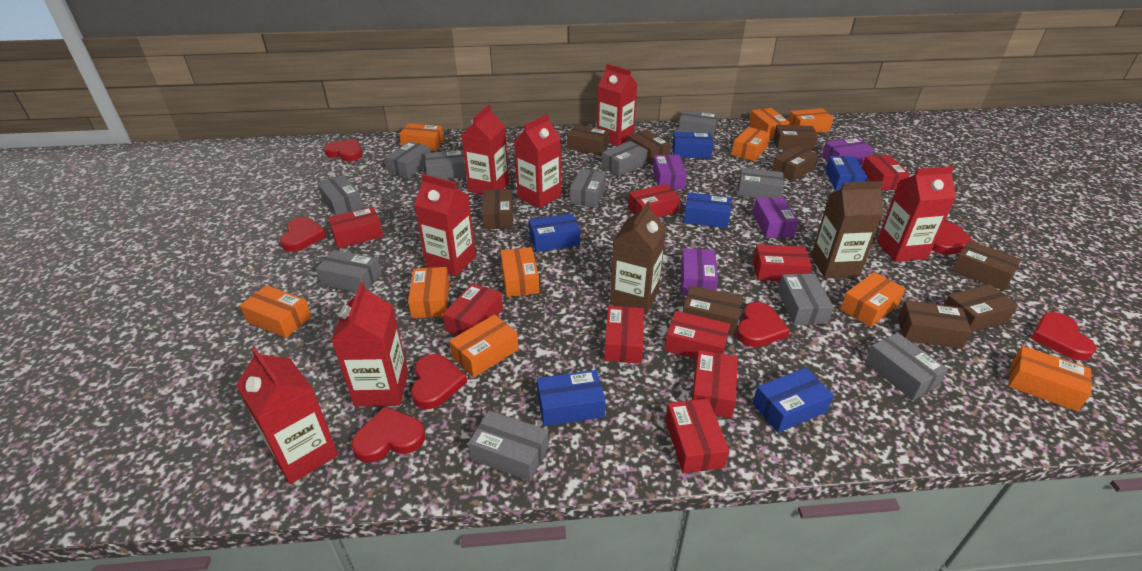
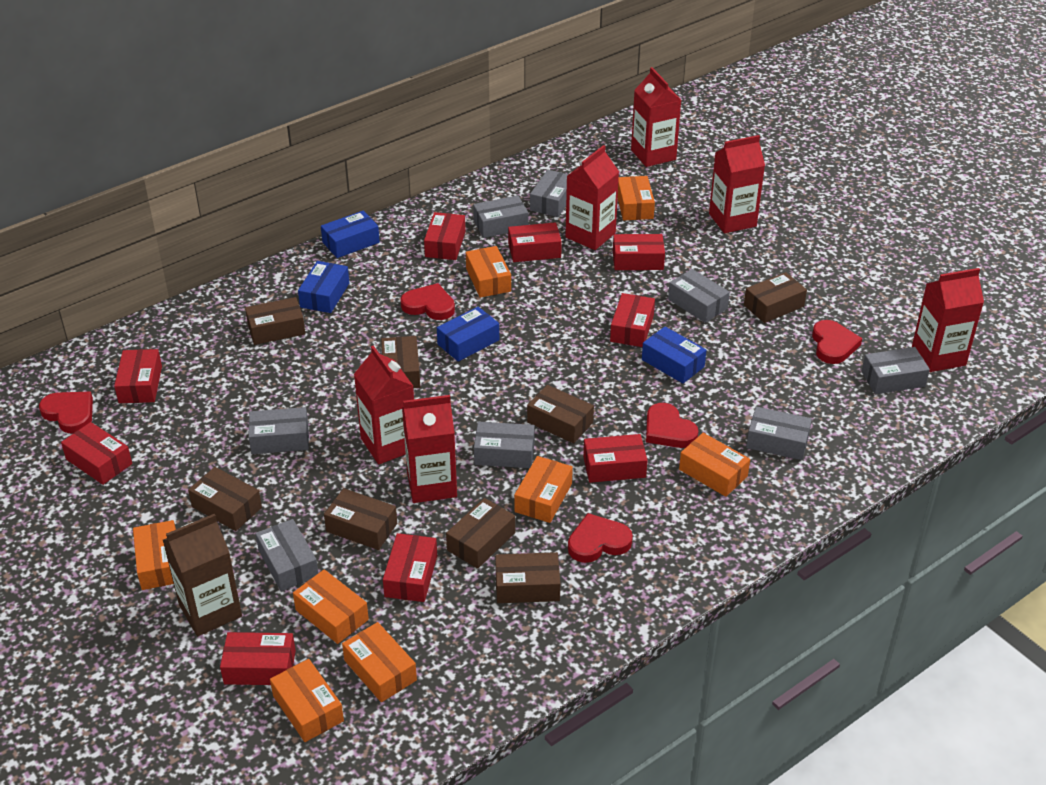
blue box: 6 -> 4
brown box: 9 -> 8
brown carton: 2 -> 1
grey box: 11 -> 8
orange box: 10 -> 8
purple box: 4 -> 0
red carton: 7 -> 6
red heart: 7 -> 5

